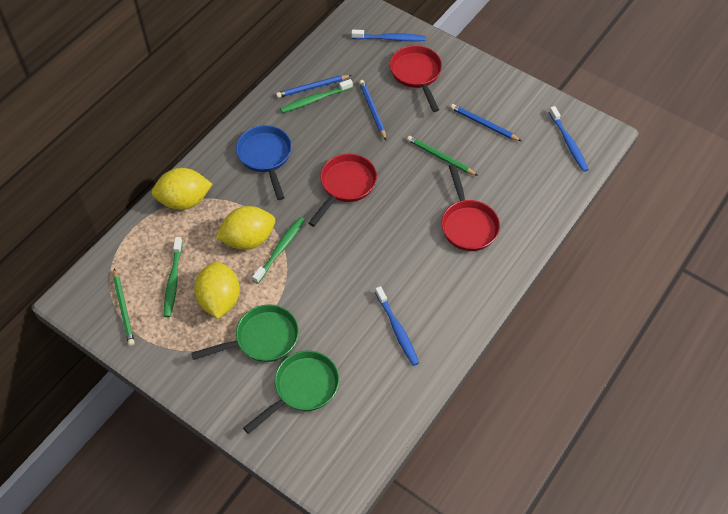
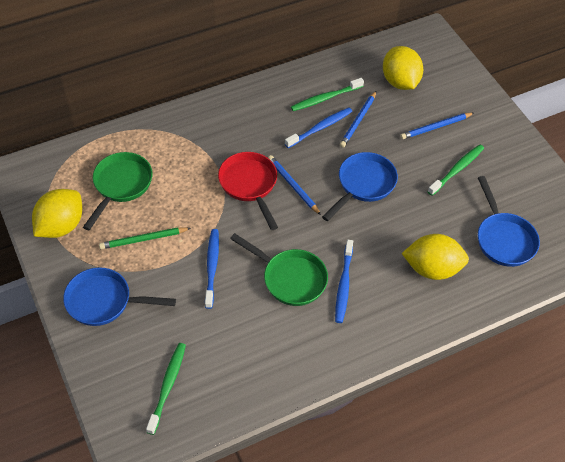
blue pan: 1 -> 3
green pencil: 2 -> 1
red pan: 3 -> 1

